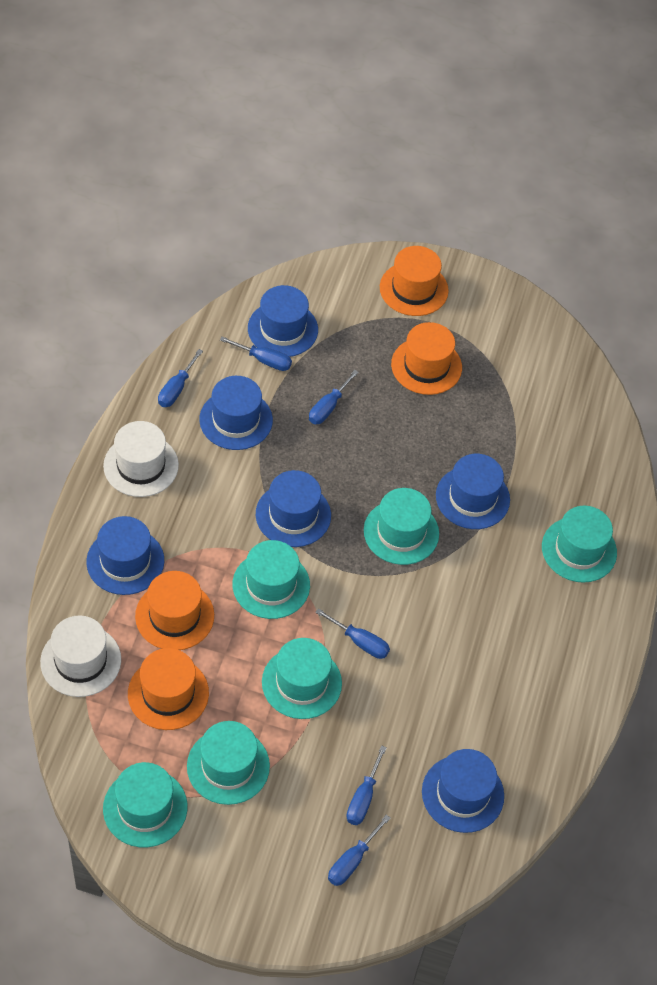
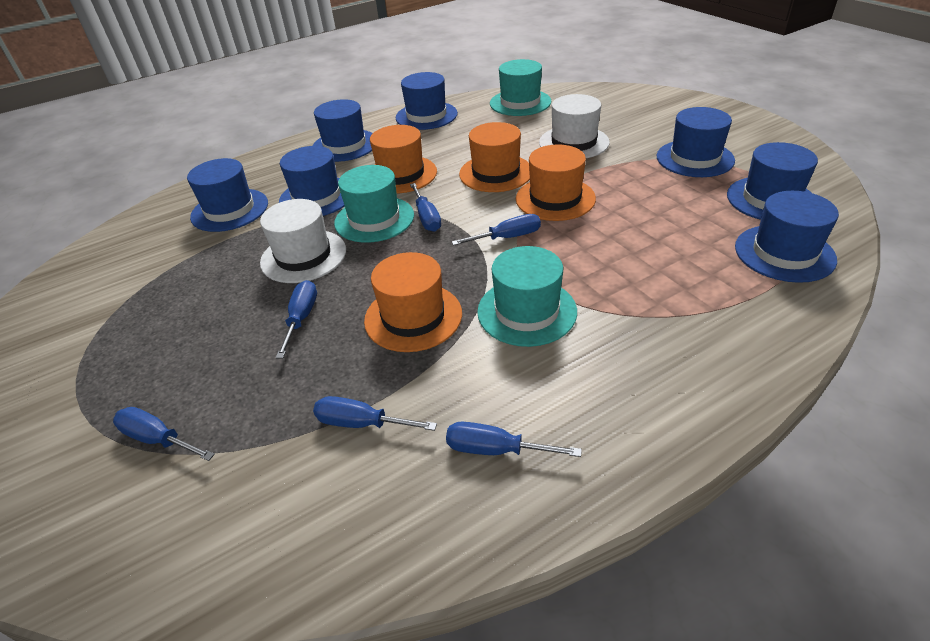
blue hat: 6 -> 7
turquoise hat: 6 -> 3

